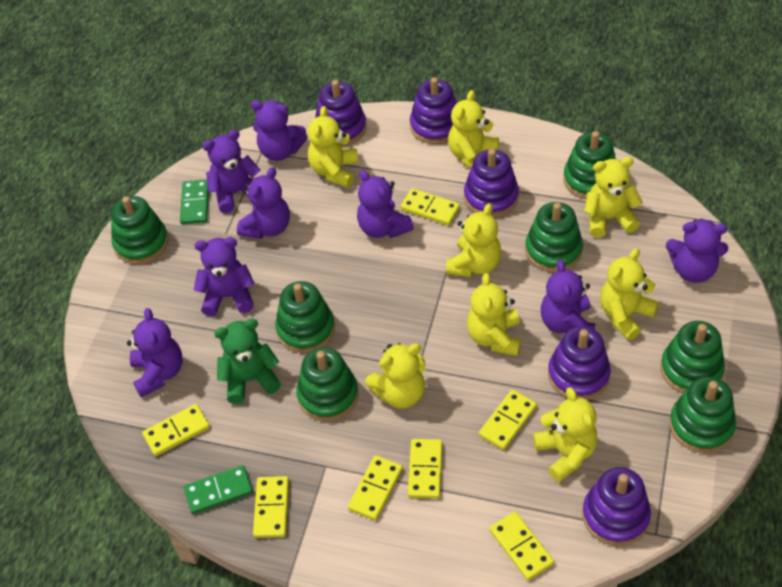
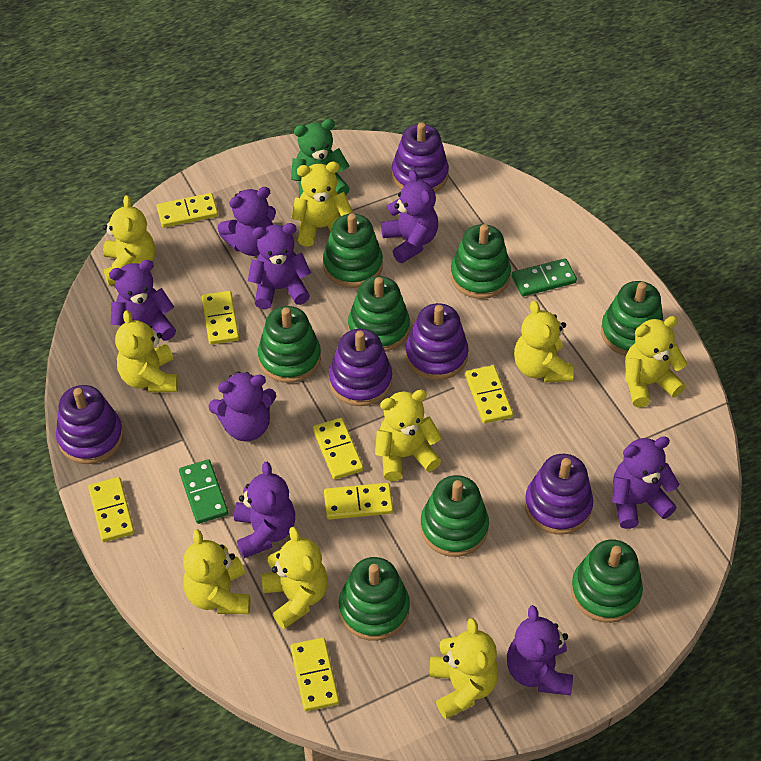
green stacking toy: 7 -> 8
yellow teddy bear: 8 -> 9

